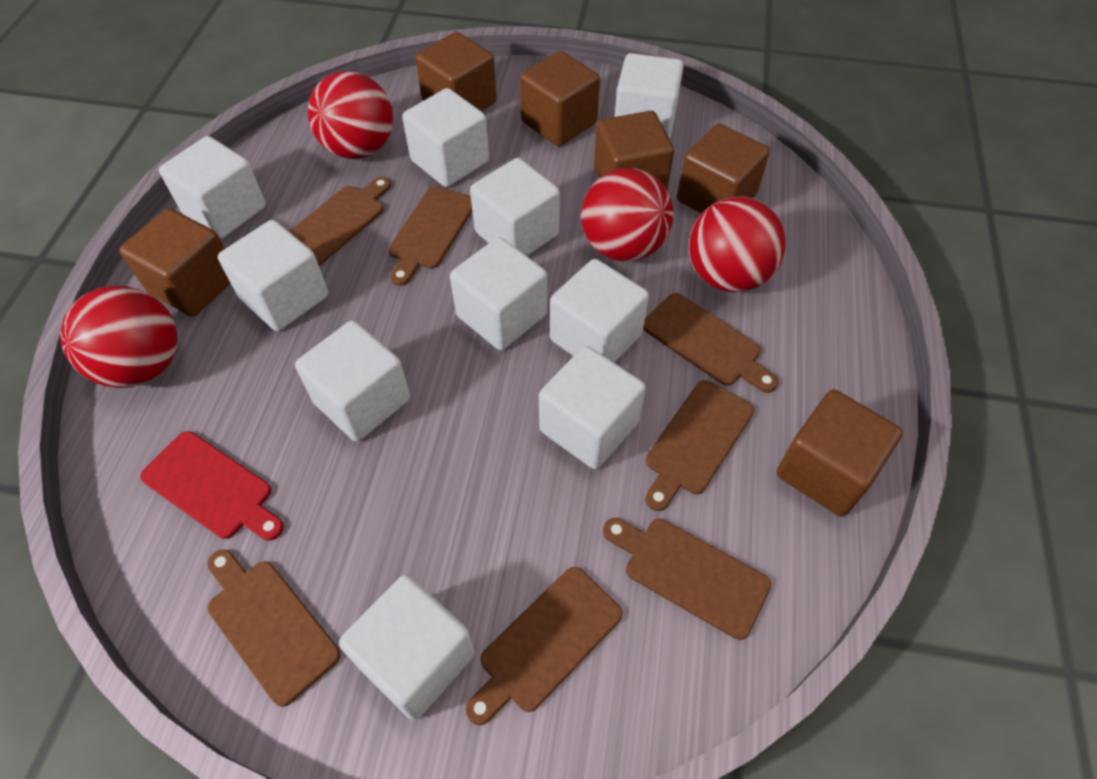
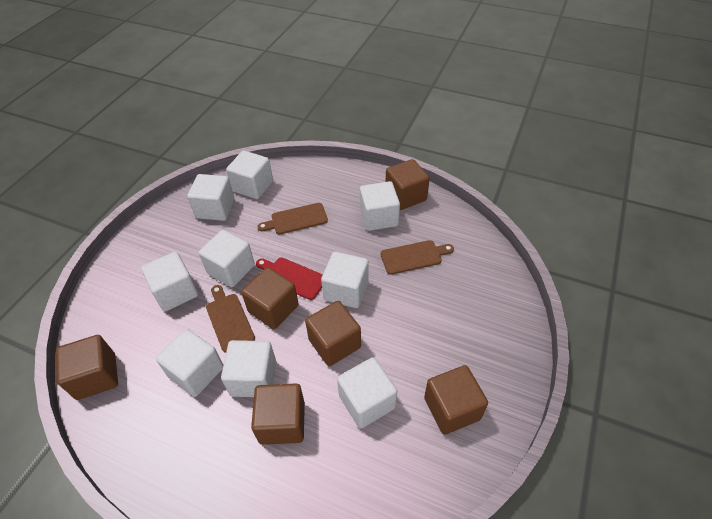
brown cutting board: 7 -> 3
red ball: 4 -> 0
white cube: 10 -> 9

